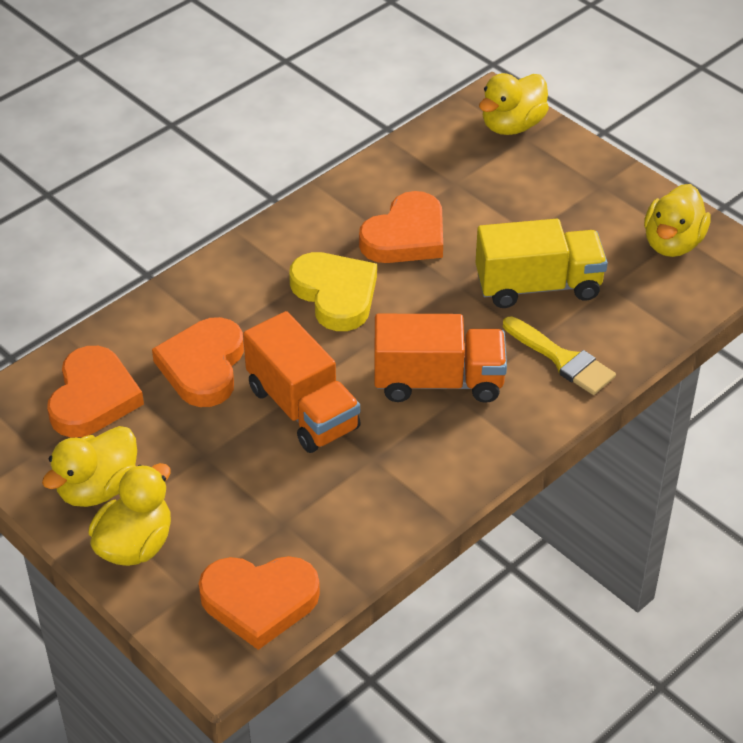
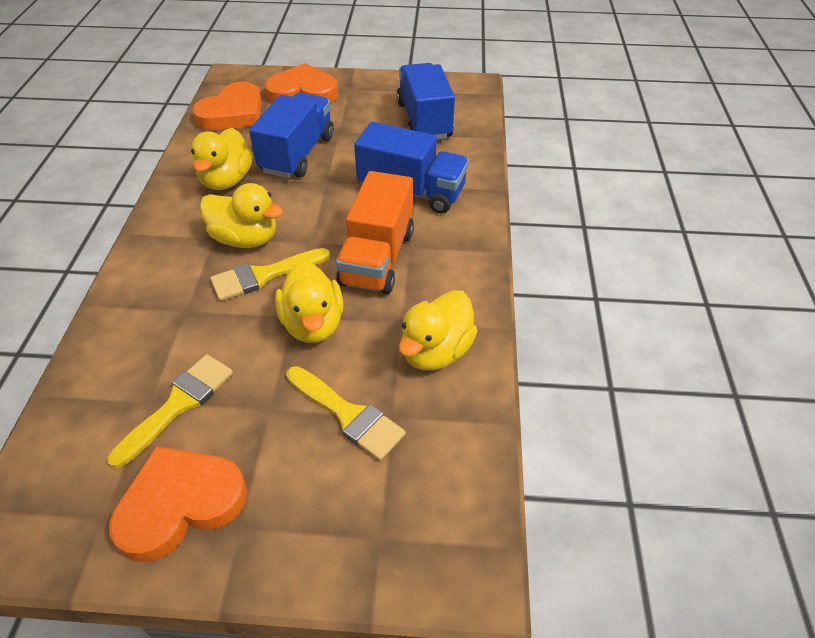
blue truck: 0 -> 3
orange heart: 4 -> 3
orange truck: 2 -> 1
yellow brush: 1 -> 3
yellow heart: 1 -> 0
yellow truck: 1 -> 0

